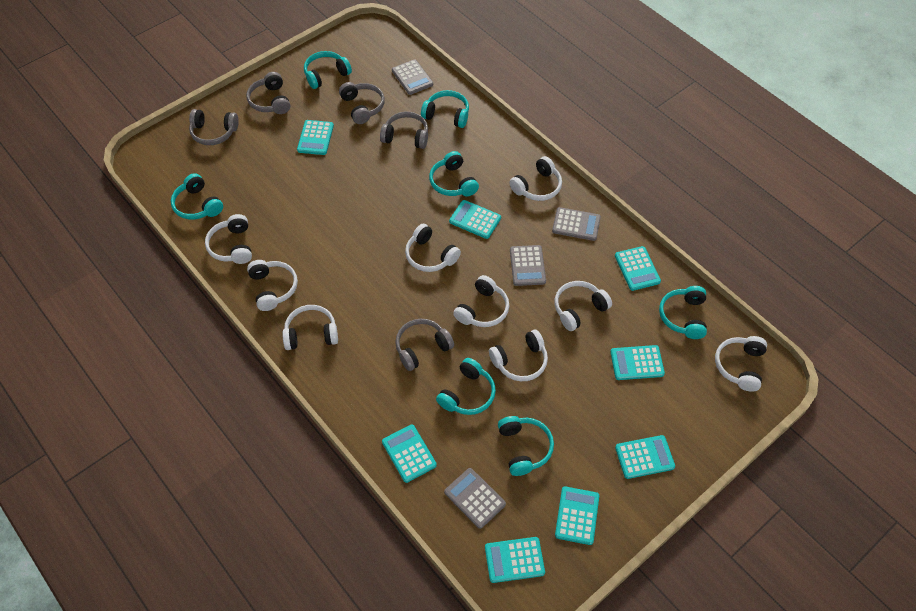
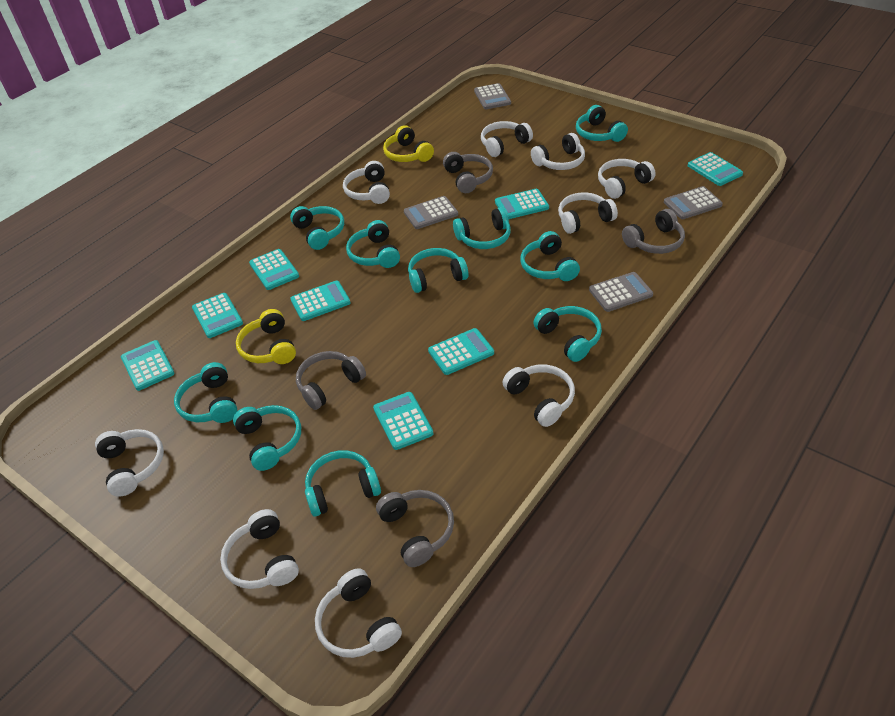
grey headphones: 5 -> 4
turquoise headphones: 7 -> 10
yellow headphones: 0 -> 2

